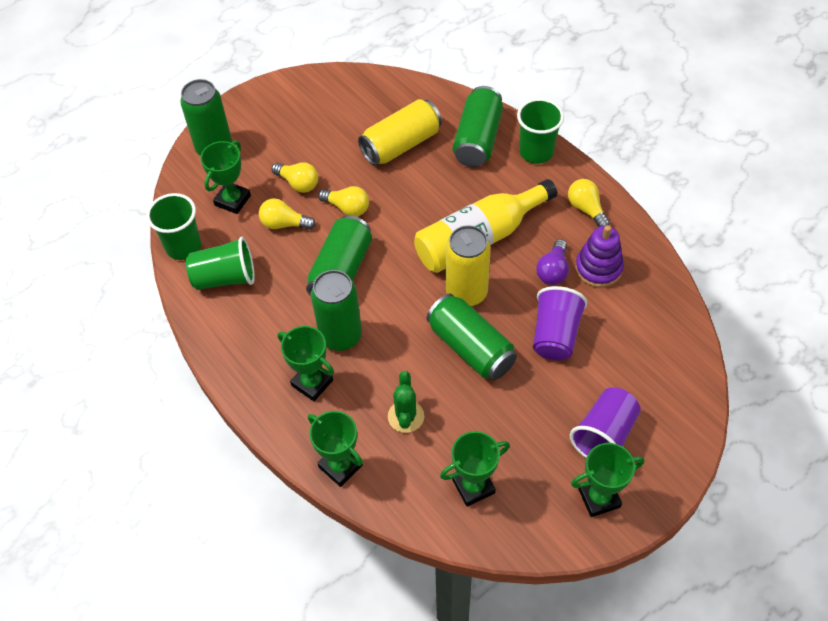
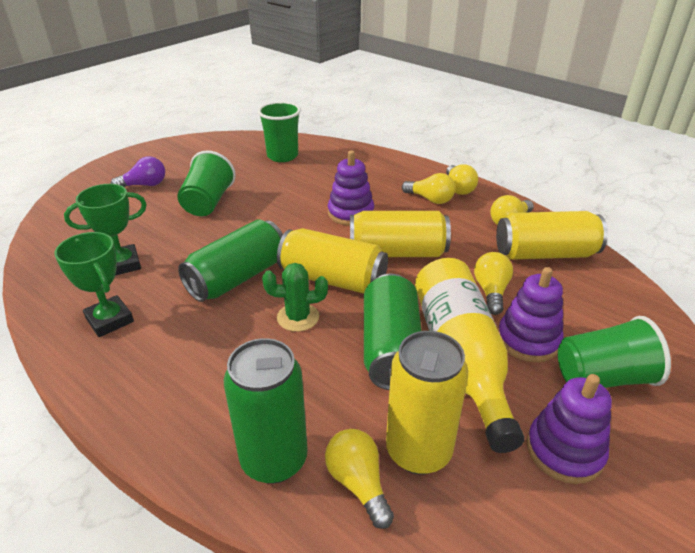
green can: 5 -> 3
green trophy: 5 -> 2
purple cup: 2 -> 0
purple stacking toy: 1 -> 3
yellow can: 2 -> 4
yellow light bulb: 4 -> 5

